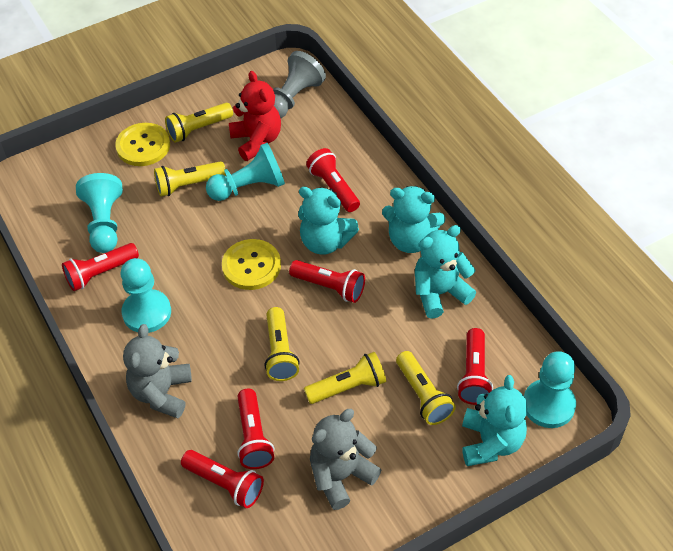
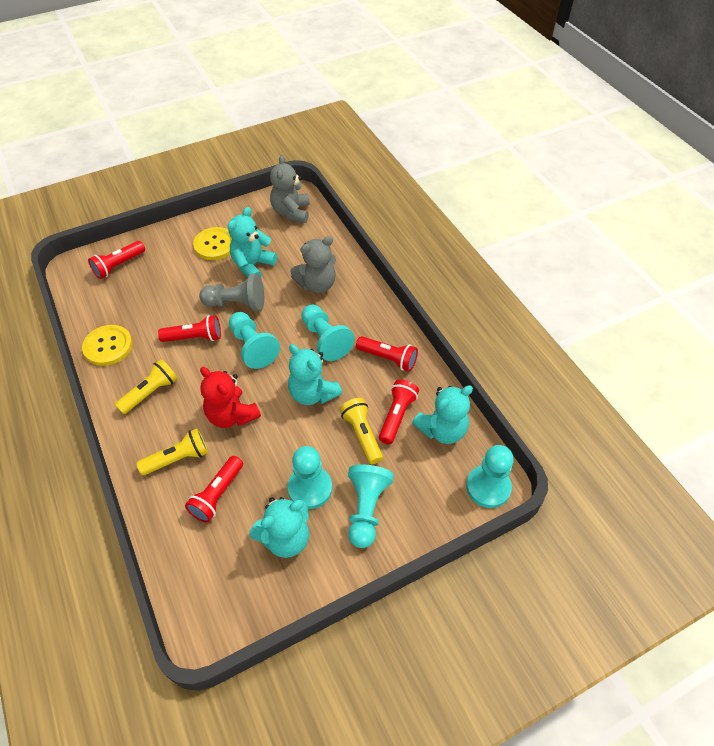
red flashlight: 6 -> 5
turquoise pawn: 4 -> 5
yellow flashlight: 5 -> 3

